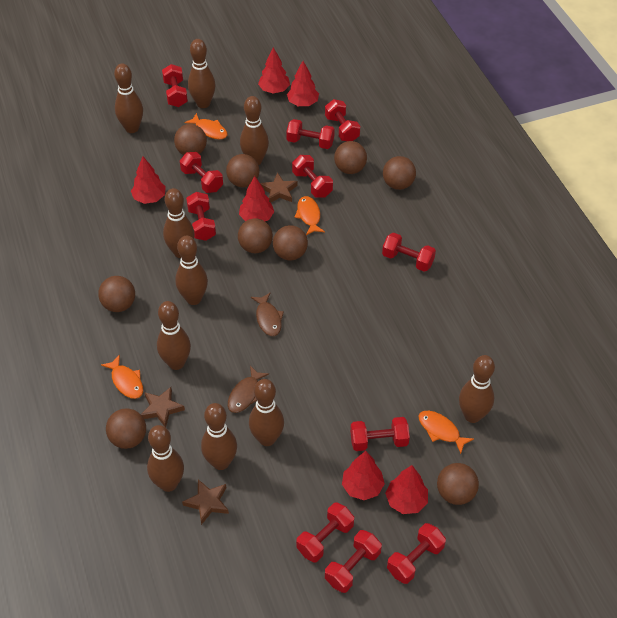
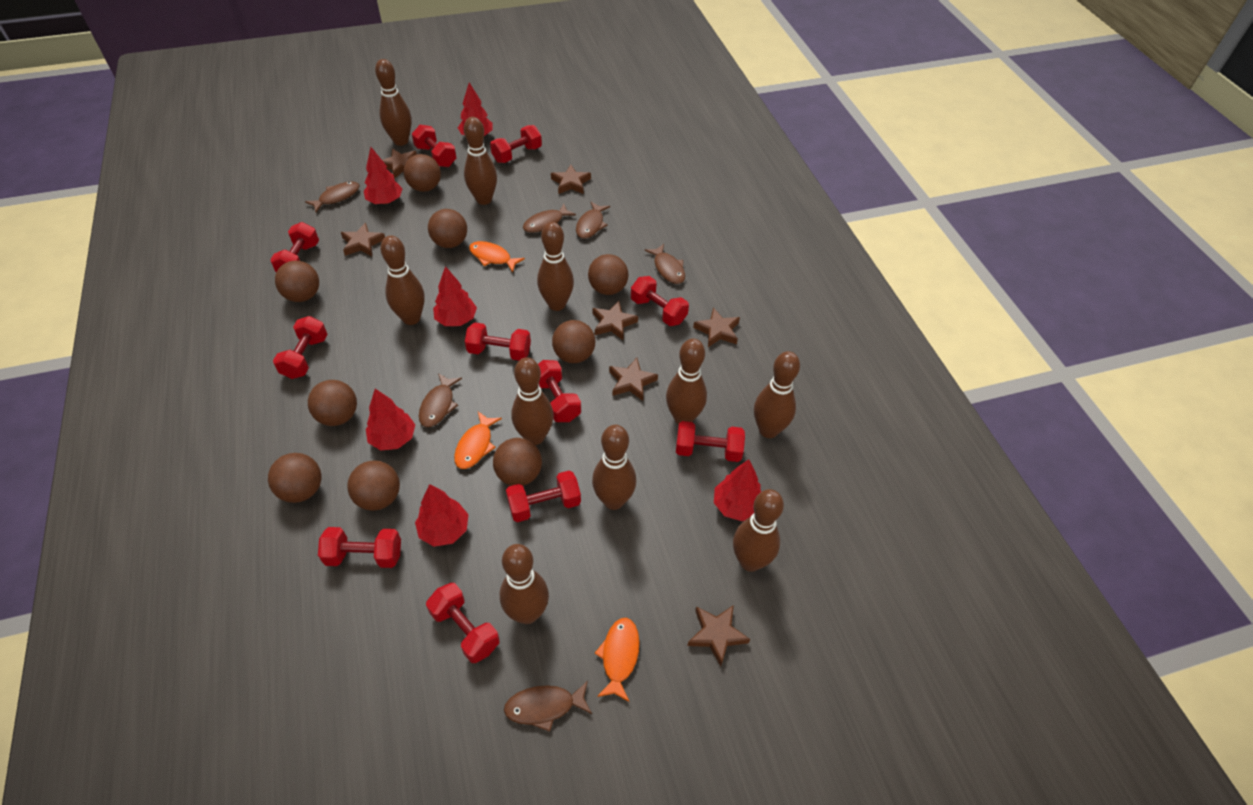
brown fish: 2 -> 6
brown star: 3 -> 7
orange fish: 4 -> 3

